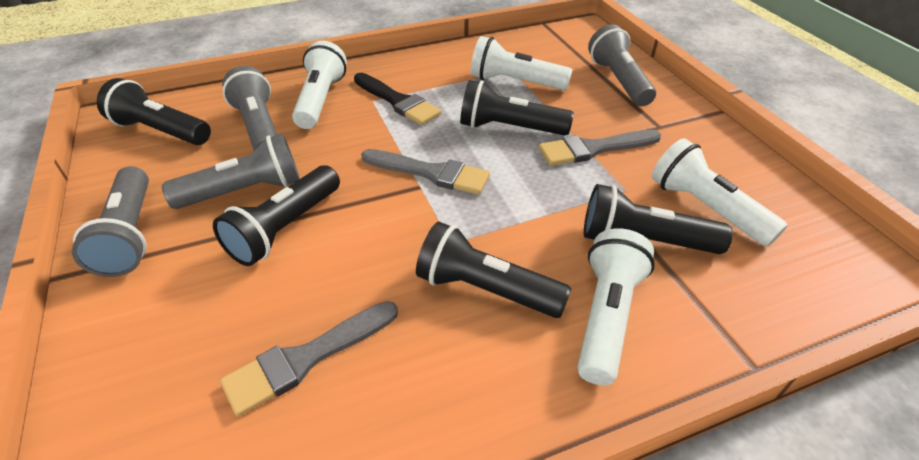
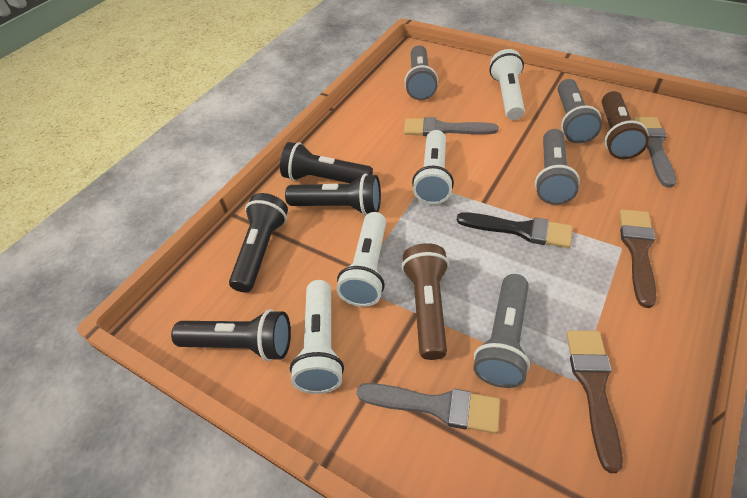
black flashlight: 5 -> 4
brown brush: 0 -> 2
brown flashlight: 0 -> 2

